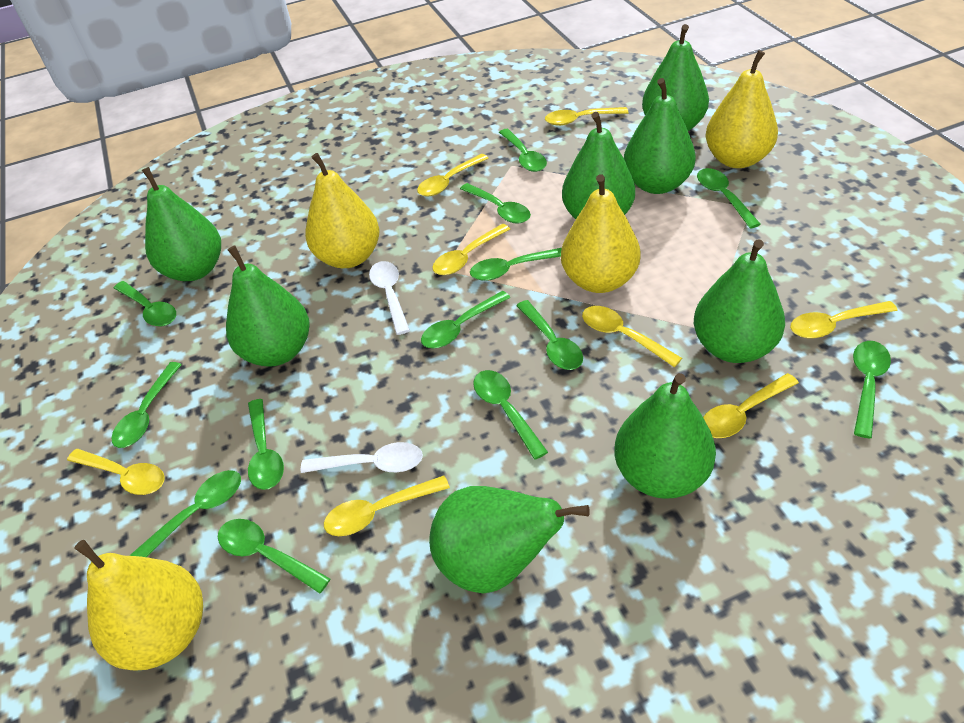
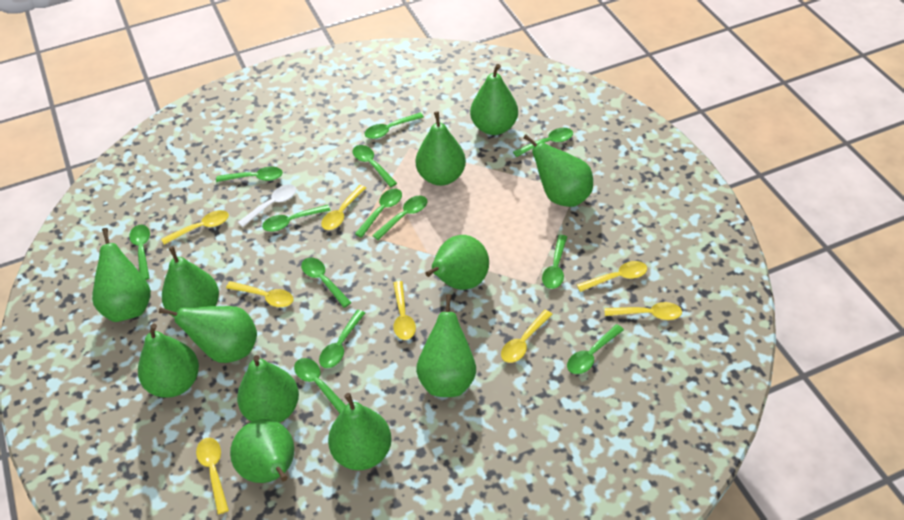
green pear: 8 -> 12
white spoon: 2 -> 1
yellow pear: 4 -> 0

